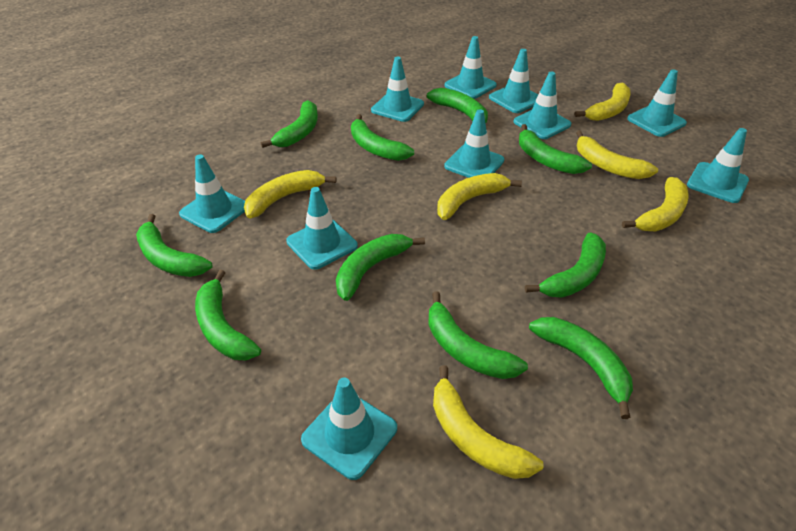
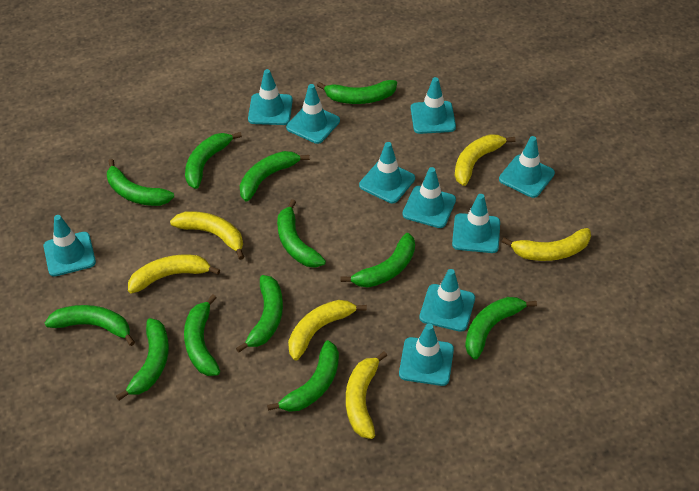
green banana: 10 -> 12

